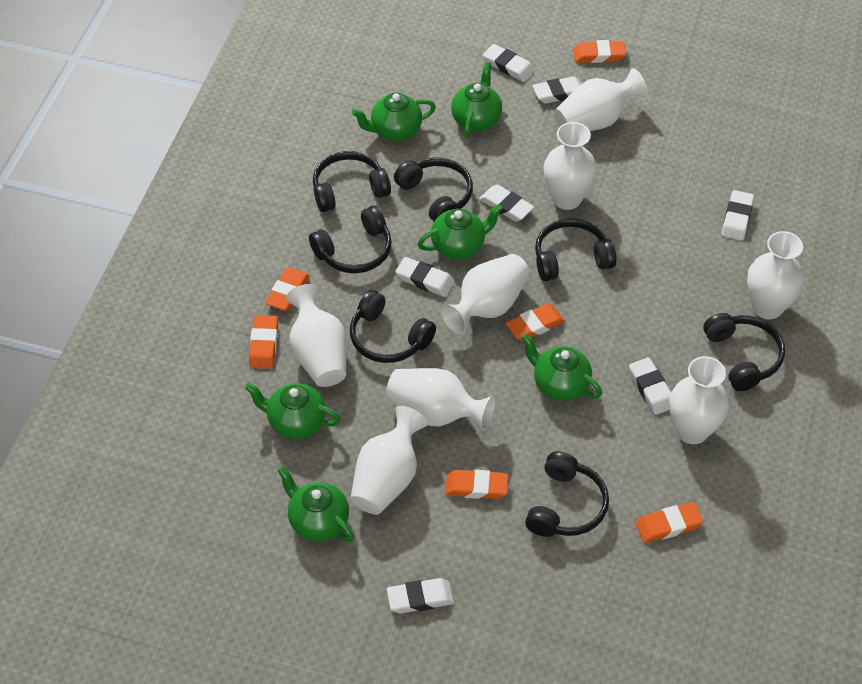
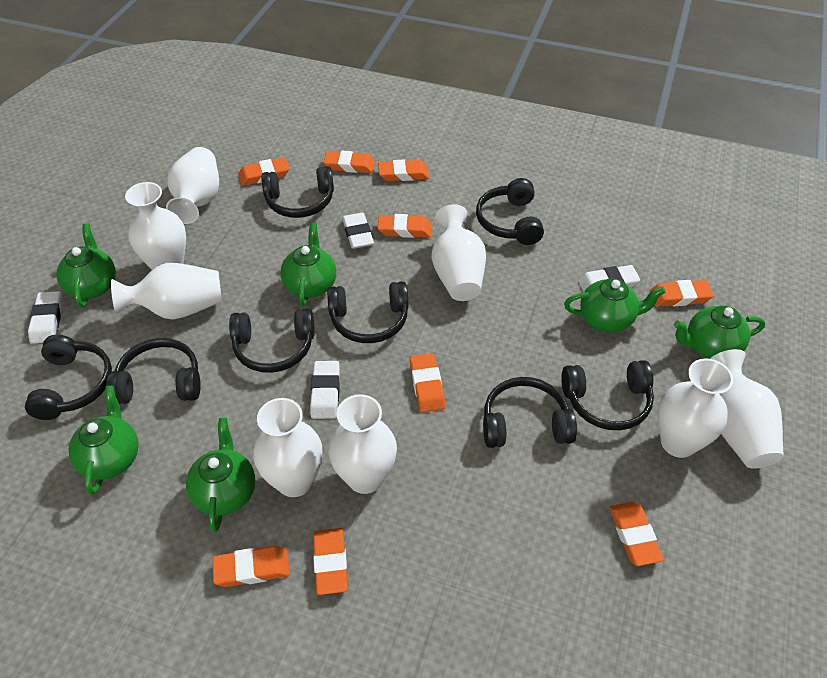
black headphones: 7 -> 8
orange eraser: 6 -> 9
white eraser: 7 -> 4

